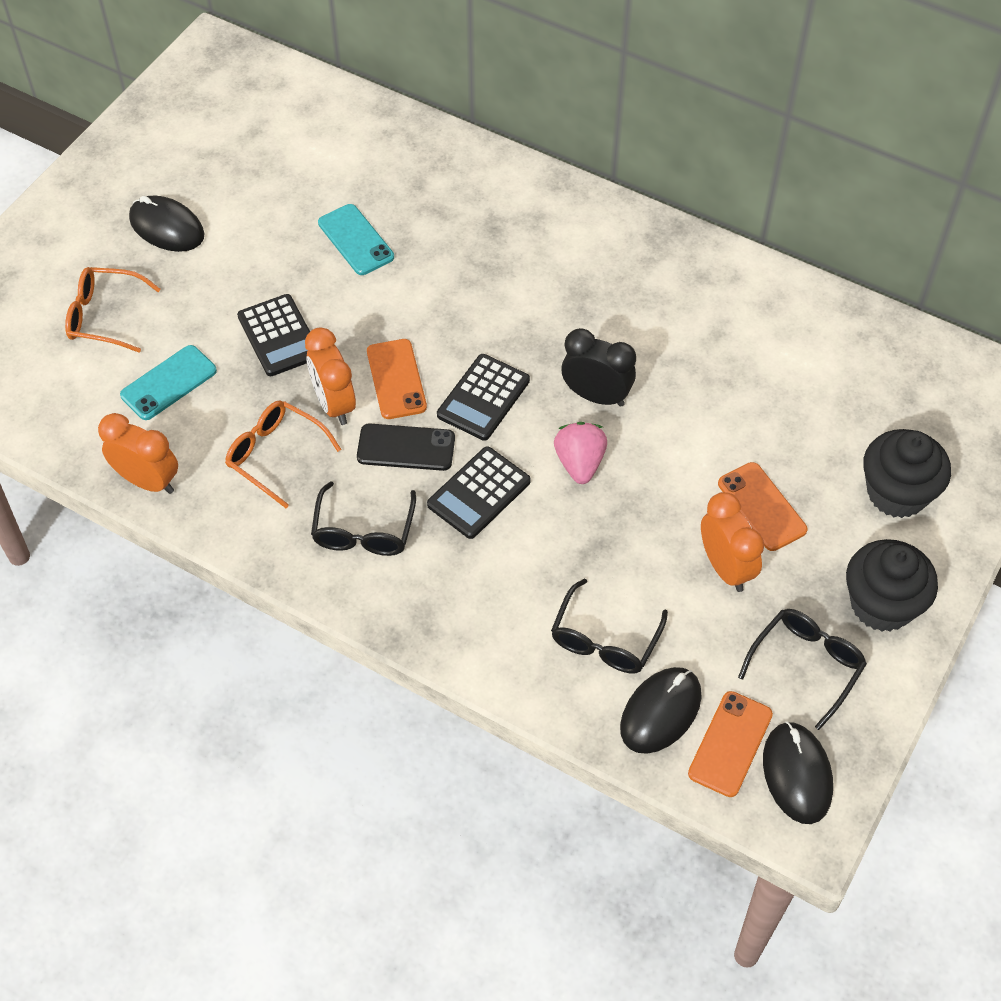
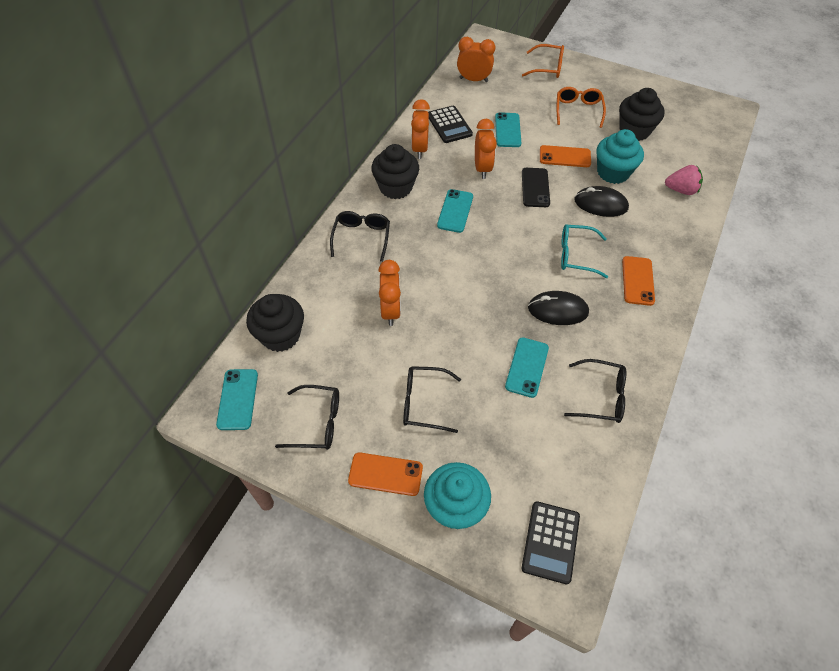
black calculator: 3 -> 2
black clock: 1 -> 0
black cupcake: 2 -> 3
black glasses: 3 -> 4
black mouse: 3 -> 2
orange clock: 3 -> 4
turquoise cupcake: 0 -> 2
turquoise glasses: 0 -> 1
turquoise phone: 2 -> 4

